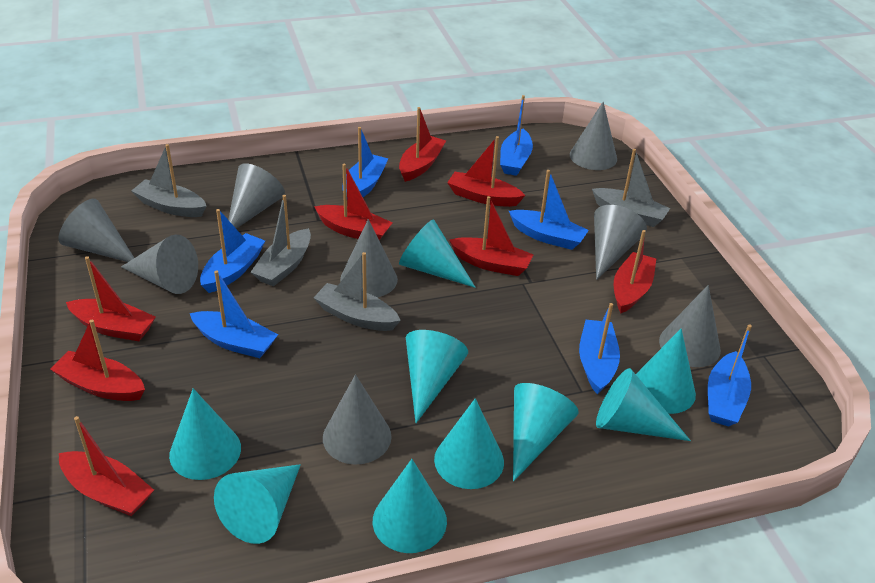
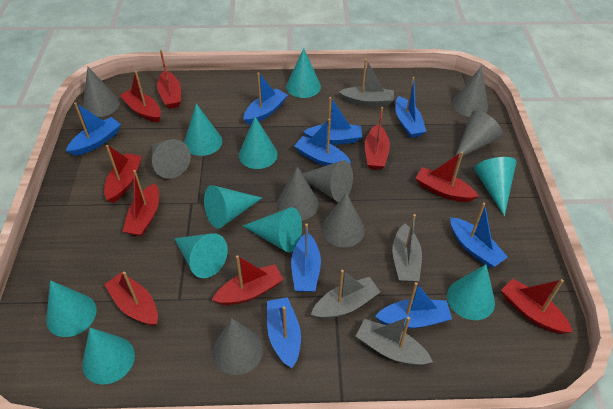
blue boat: 7 -> 9
red boat: 8 -> 9
turquoise cone: 9 -> 10

